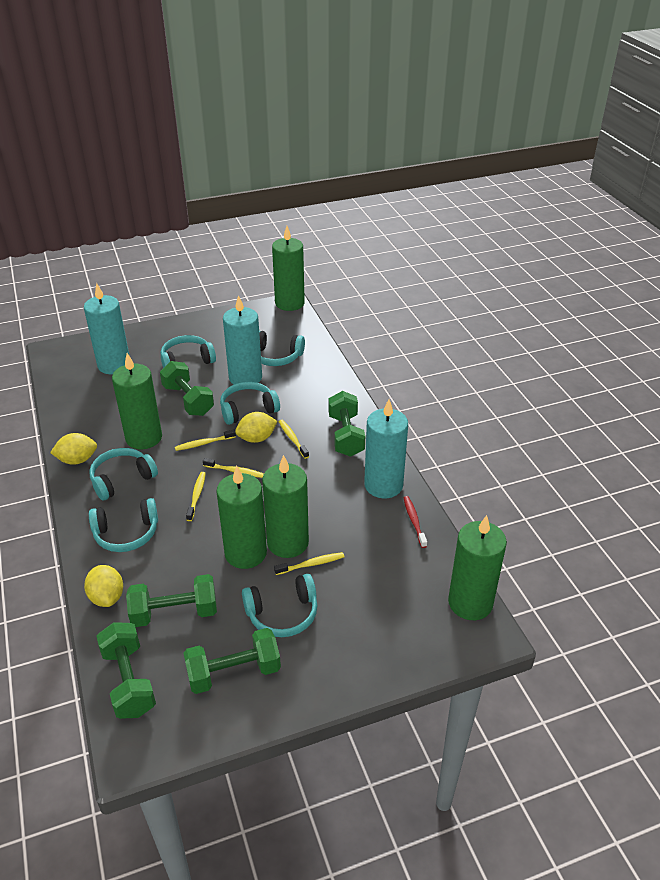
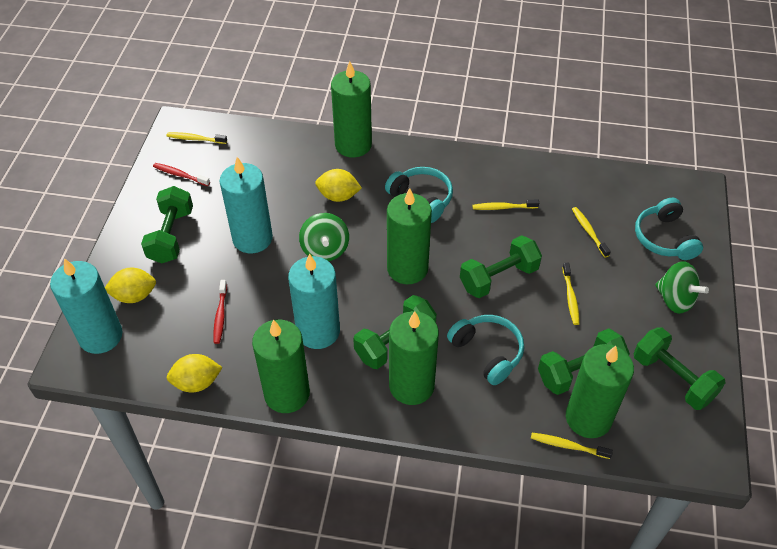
green spinning top: 0 -> 2
red toothbrush: 1 -> 2
turquoise headphones: 6 -> 3

